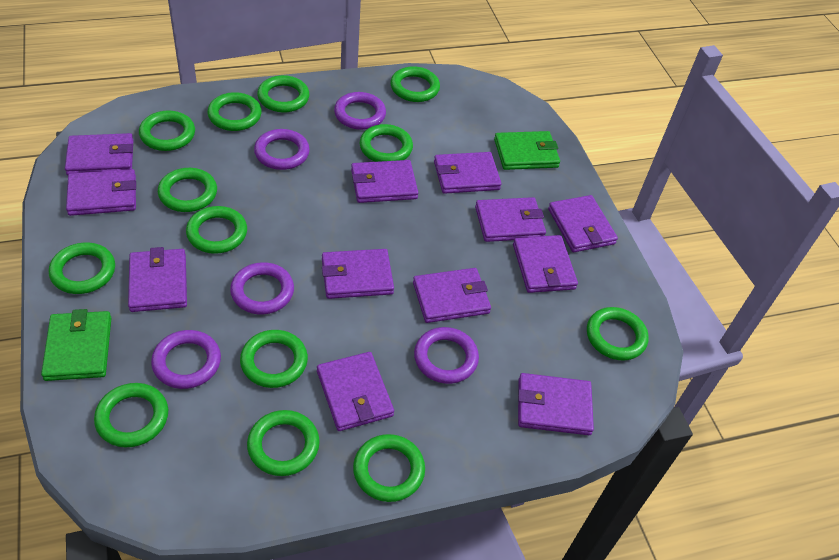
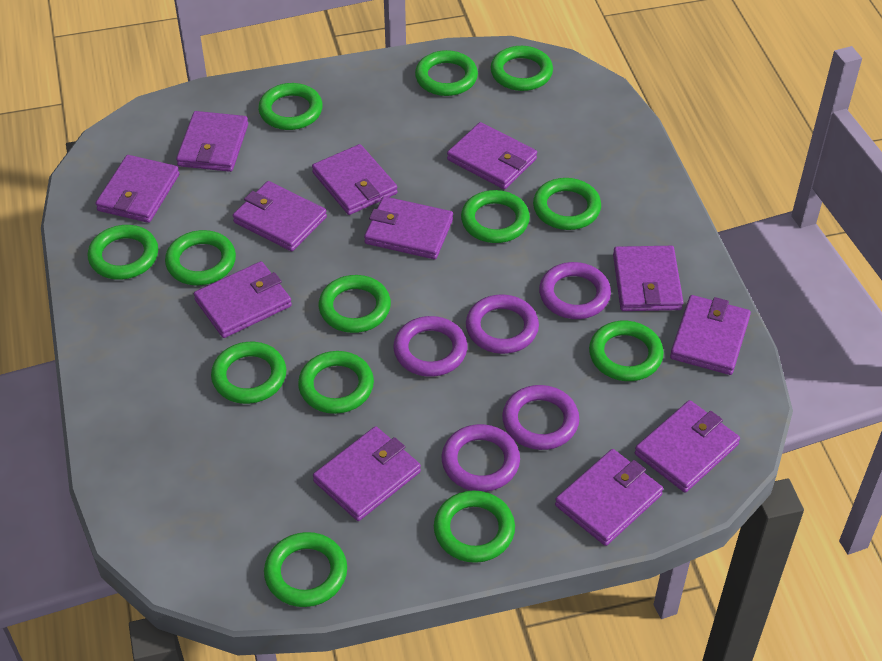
green wallet: 2 -> 0

